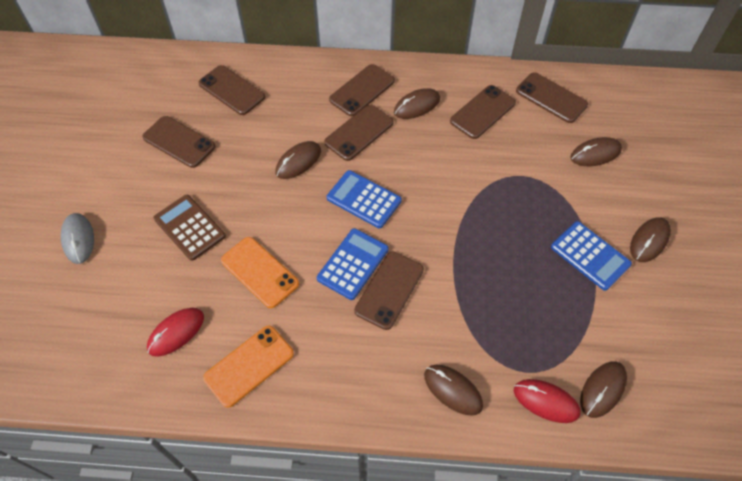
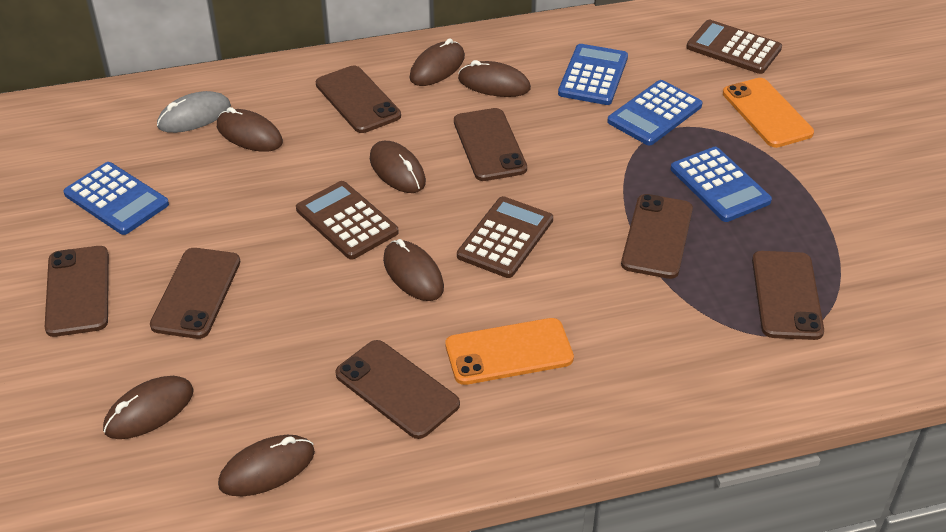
blue calculator: 3 -> 4
brown calculator: 1 -> 3
brown mouse: 6 -> 7
red mouse: 2 -> 0

